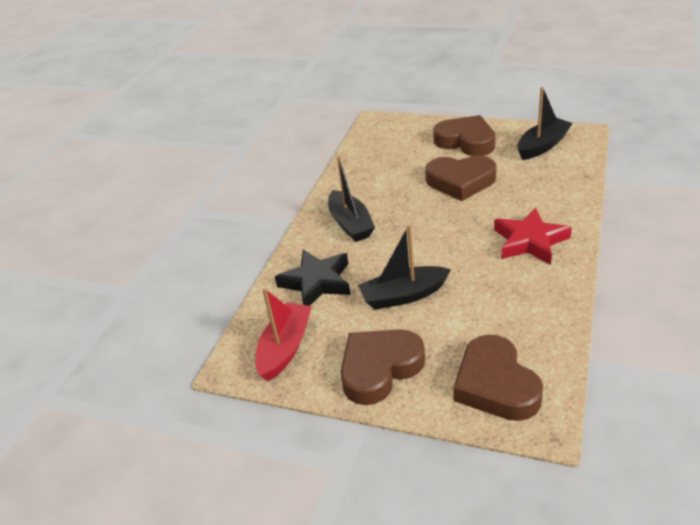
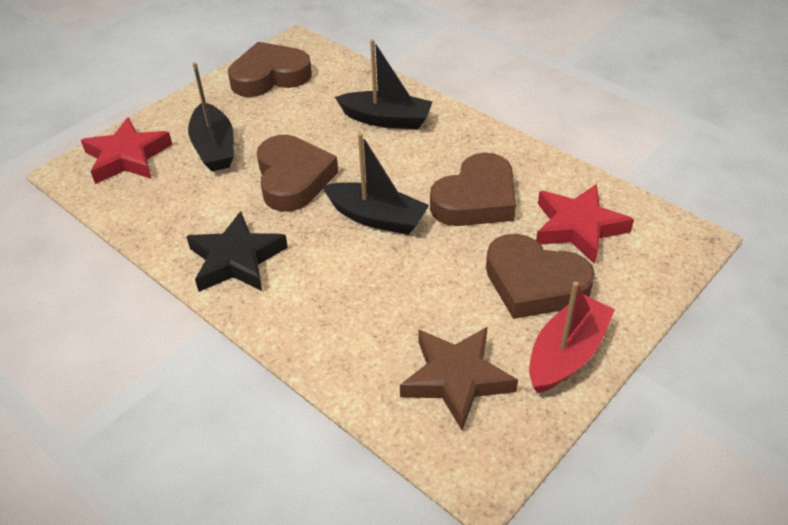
brown star: 0 -> 1
red star: 1 -> 2

